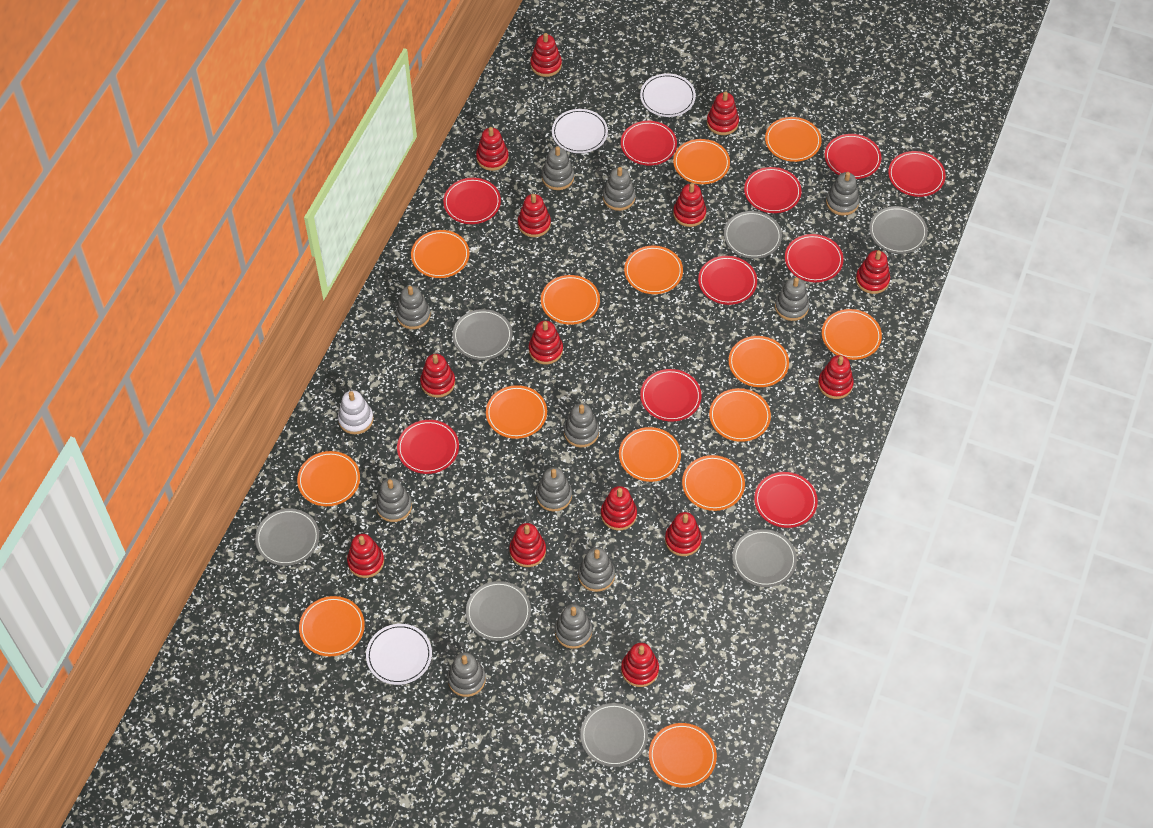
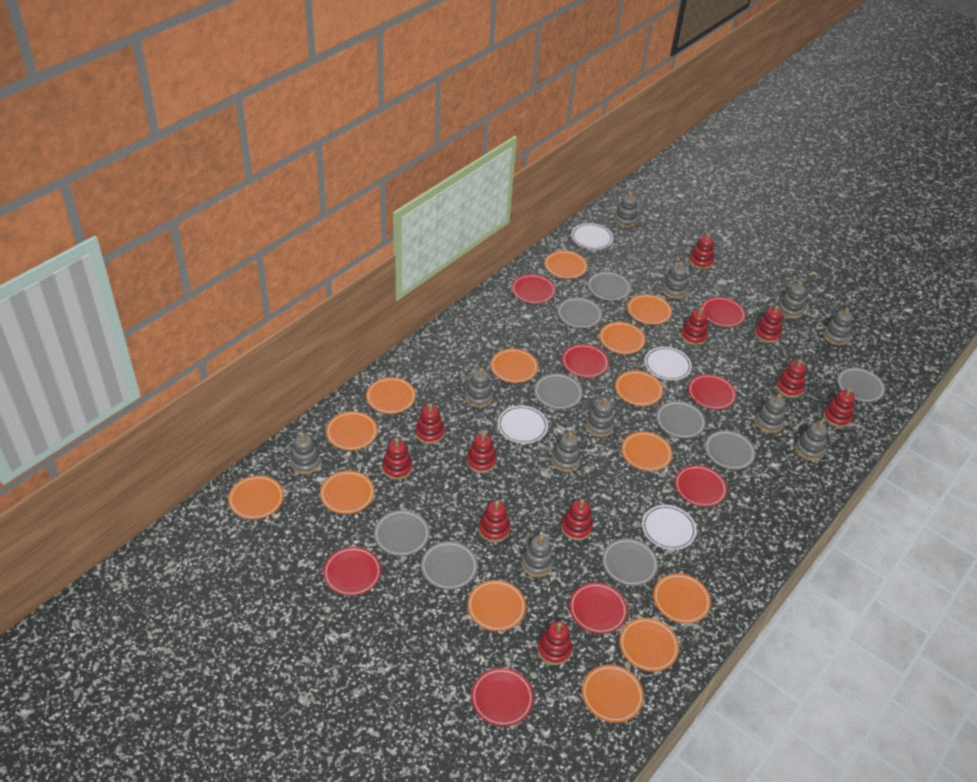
grey plate: 7 -> 9
red plate: 10 -> 8
red stacking toy: 14 -> 11
white plate: 3 -> 4
white stacking toy: 1 -> 0

